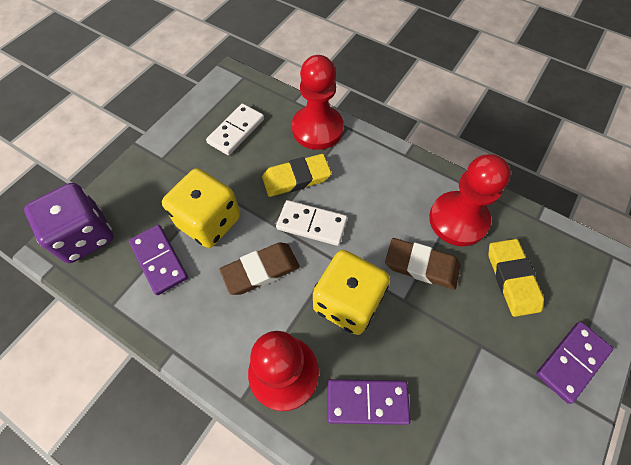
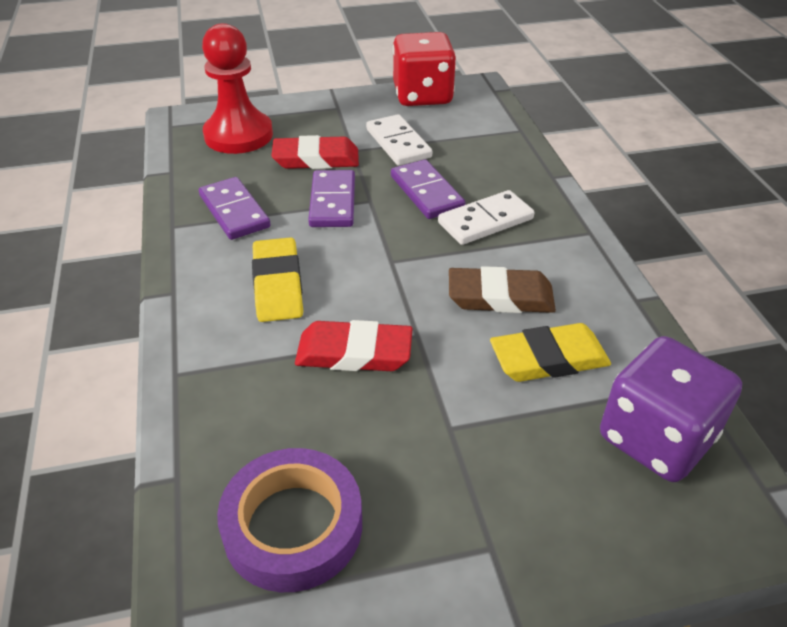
brown eraser: 2 -> 1
purple tape: 0 -> 1
red dice: 0 -> 1
red eraser: 0 -> 2
red pawn: 3 -> 1
yellow dice: 2 -> 0

